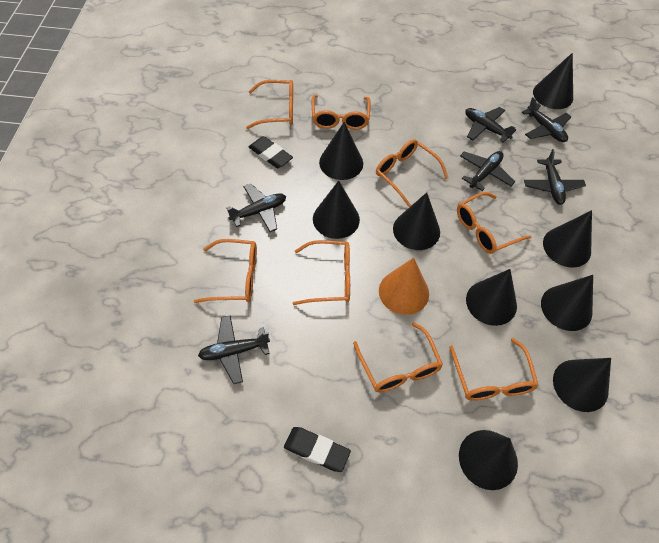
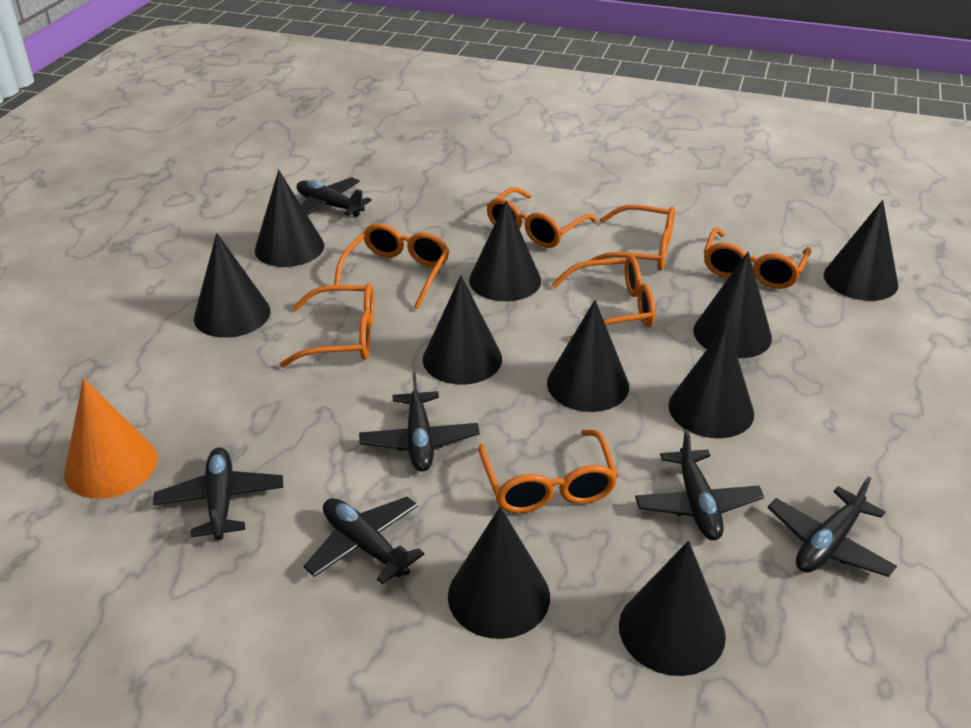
black cone: 9 -> 10
black eraser: 2 -> 0
orange glasses: 8 -> 7

